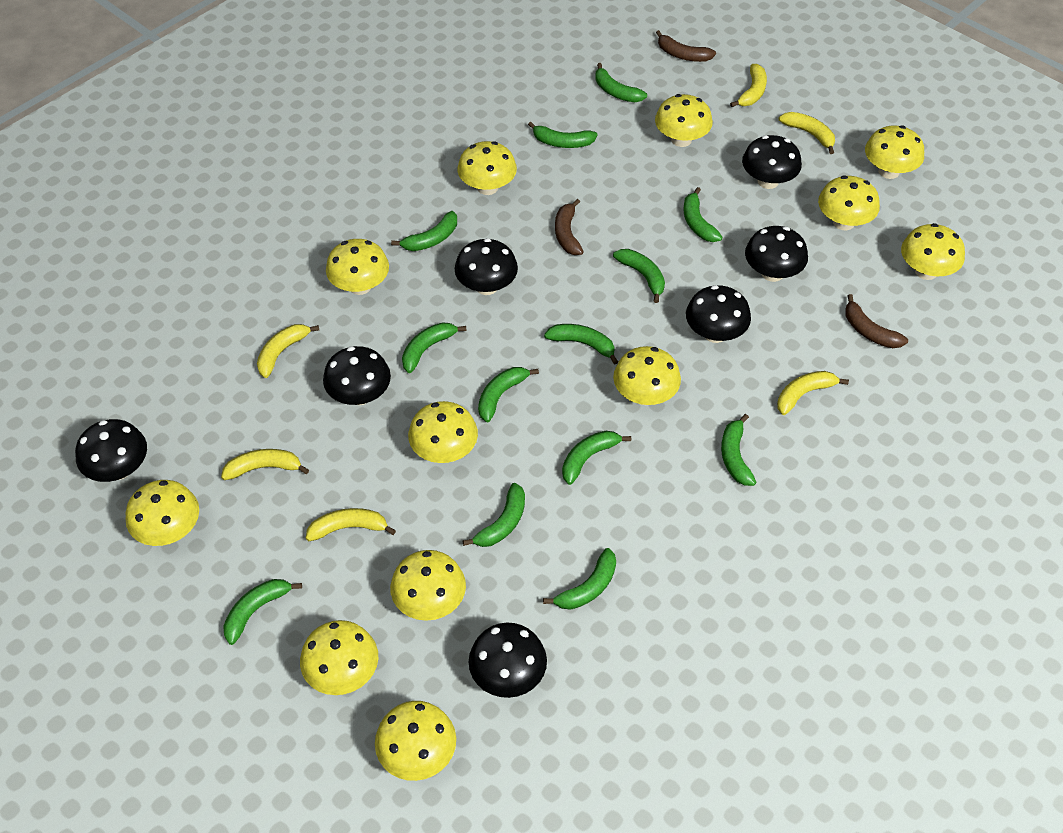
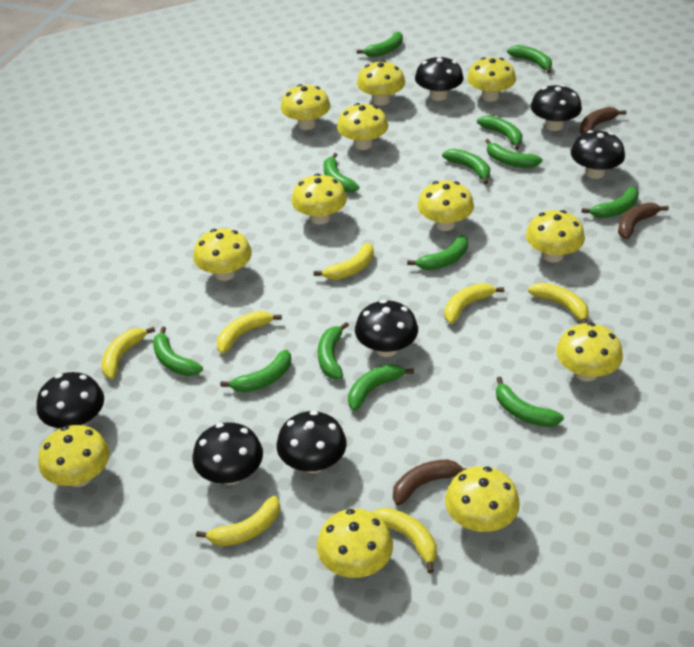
yellow banana: 6 -> 7

